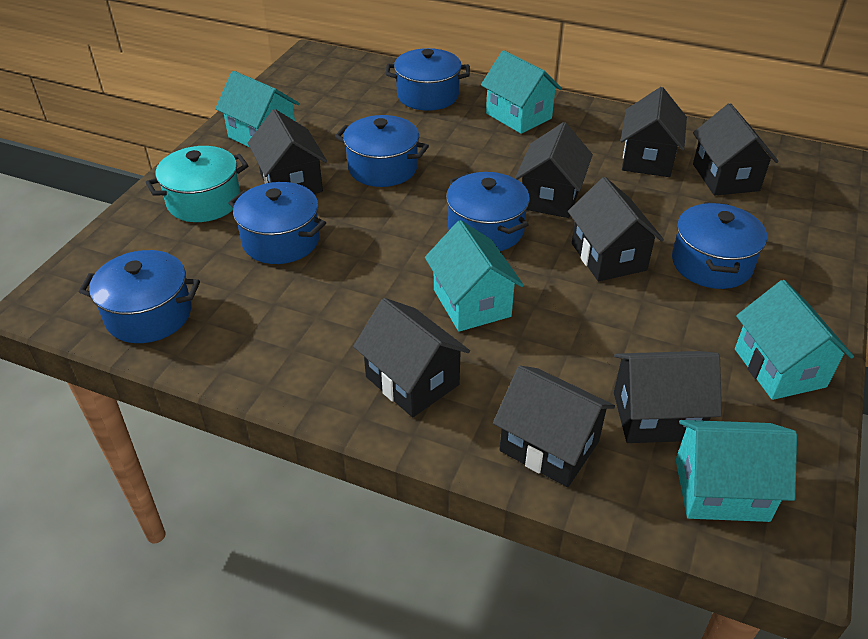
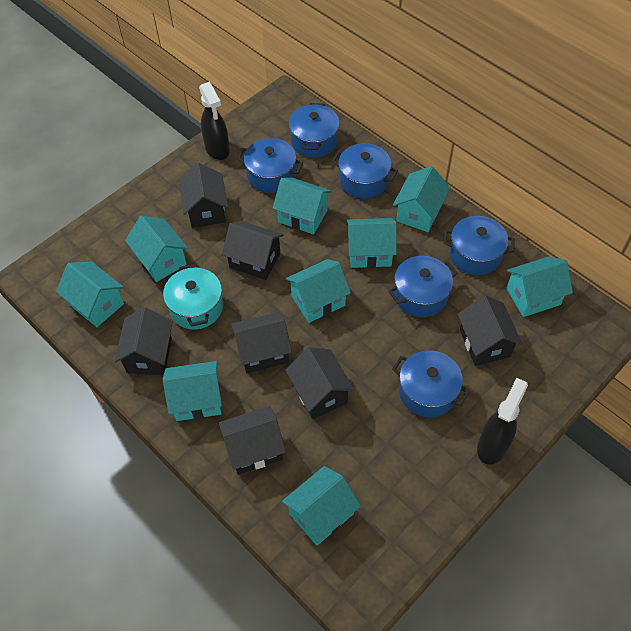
black house: 8 -> 7
black spray bottle: 0 -> 2
turquoise house: 5 -> 9

